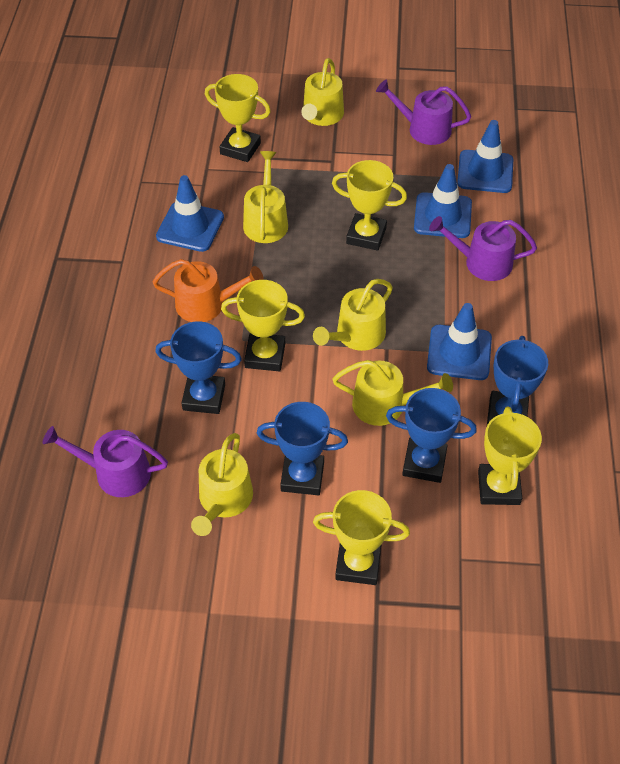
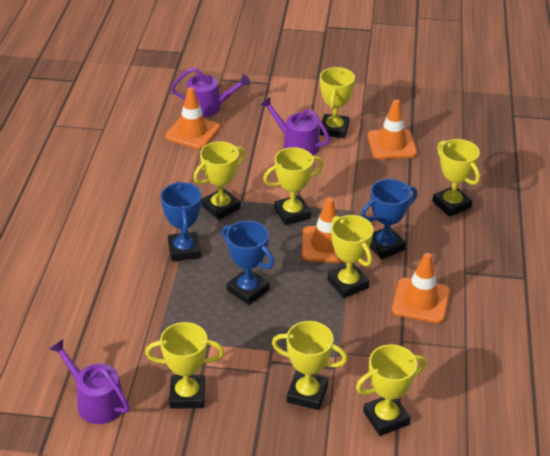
blue traffic cone: 4 -> 0
blue trophy: 4 -> 3
orange traffic cone: 0 -> 4
orange watering can: 1 -> 0
yellow trophy: 5 -> 8
yellow watering can: 5 -> 0

